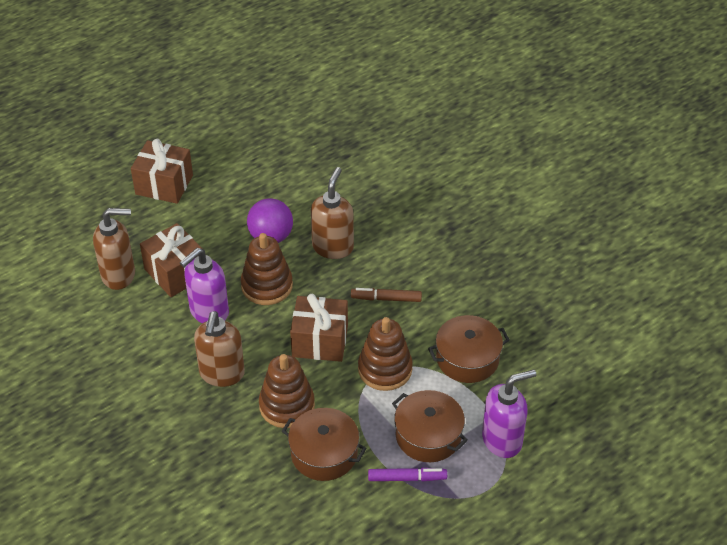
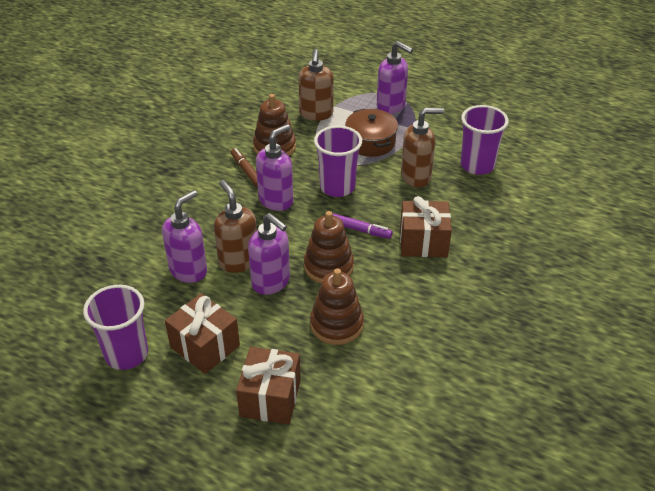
brown pot: 3 -> 1
purple ball: 1 -> 0
purple cup: 0 -> 3
purple soap dispenser: 2 -> 4

